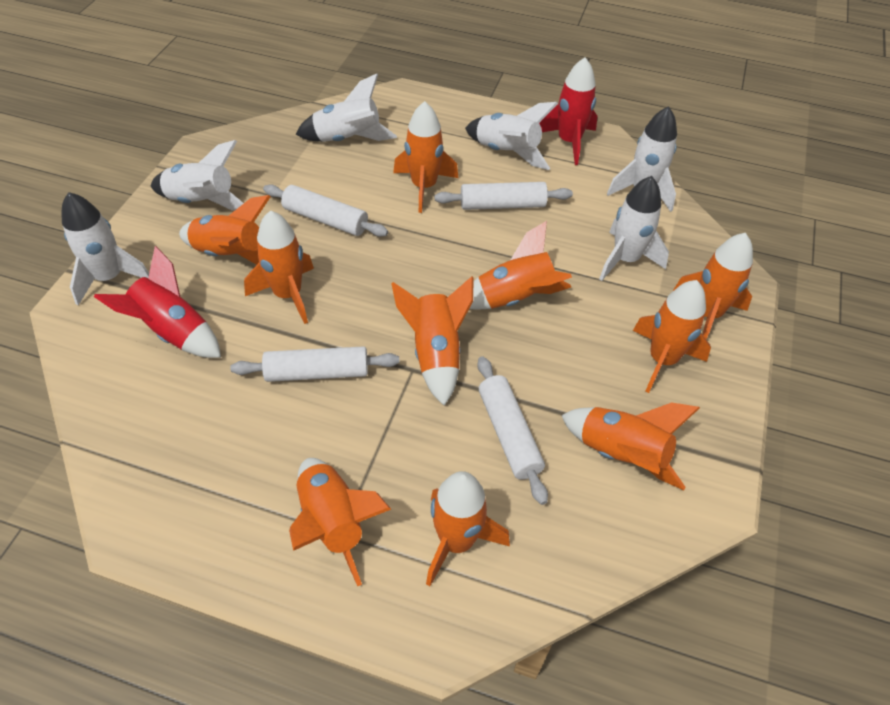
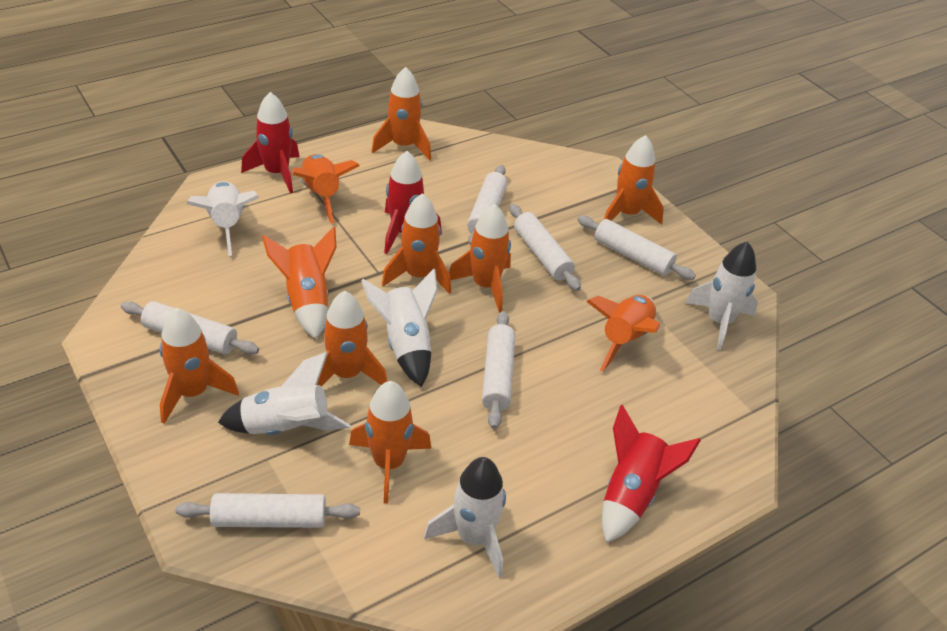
red rocket: 2 -> 3
white rocket: 6 -> 5
white rolling pin: 4 -> 6

